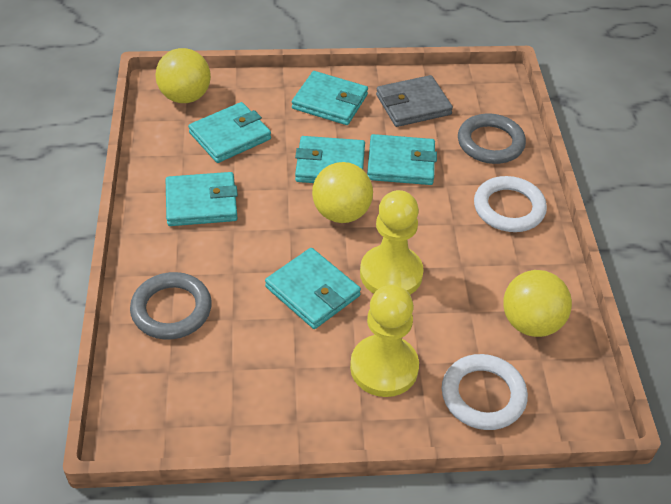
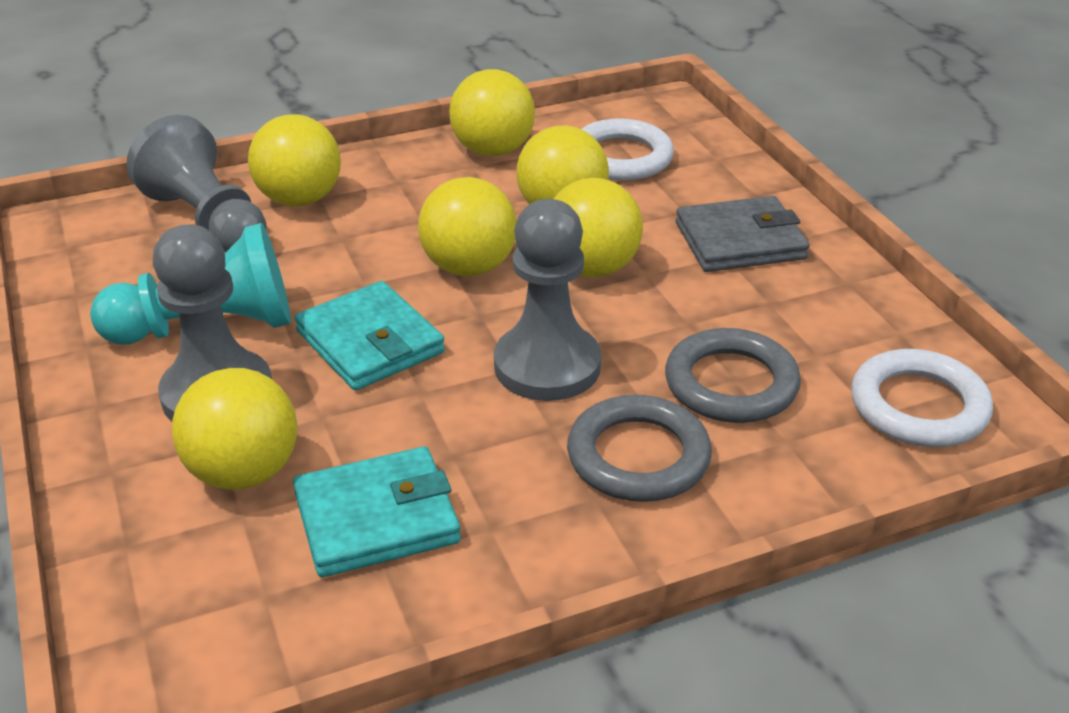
grey pawn: 0 -> 3
turquoise pawn: 0 -> 1
turquoise wallet: 6 -> 2
yellow ball: 3 -> 6
yellow pawn: 2 -> 0

